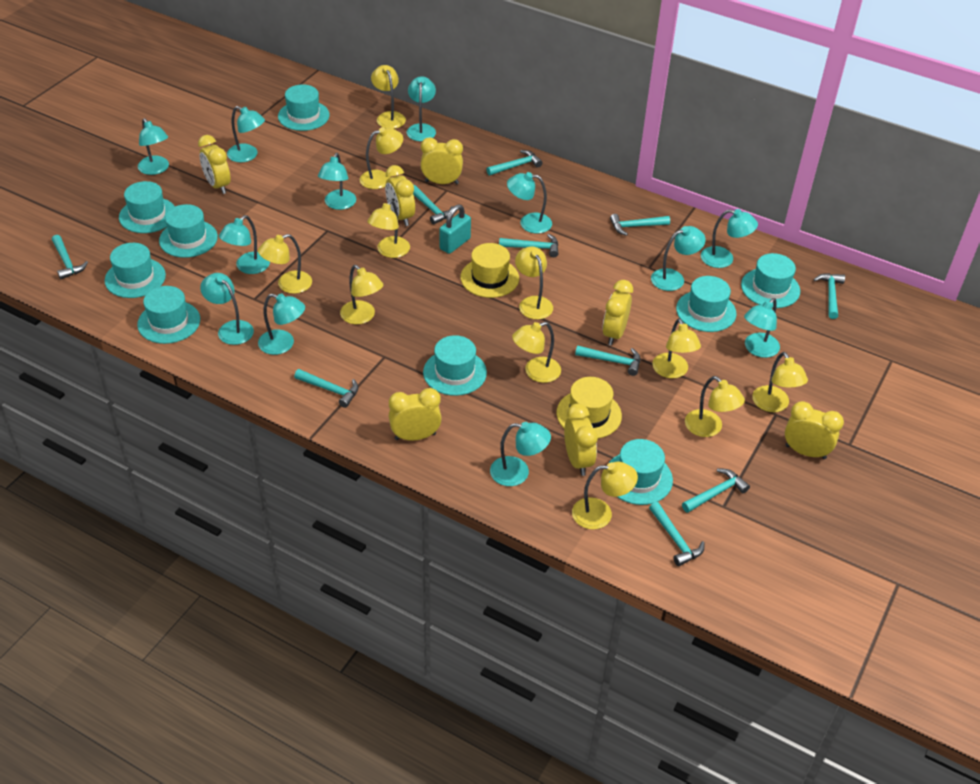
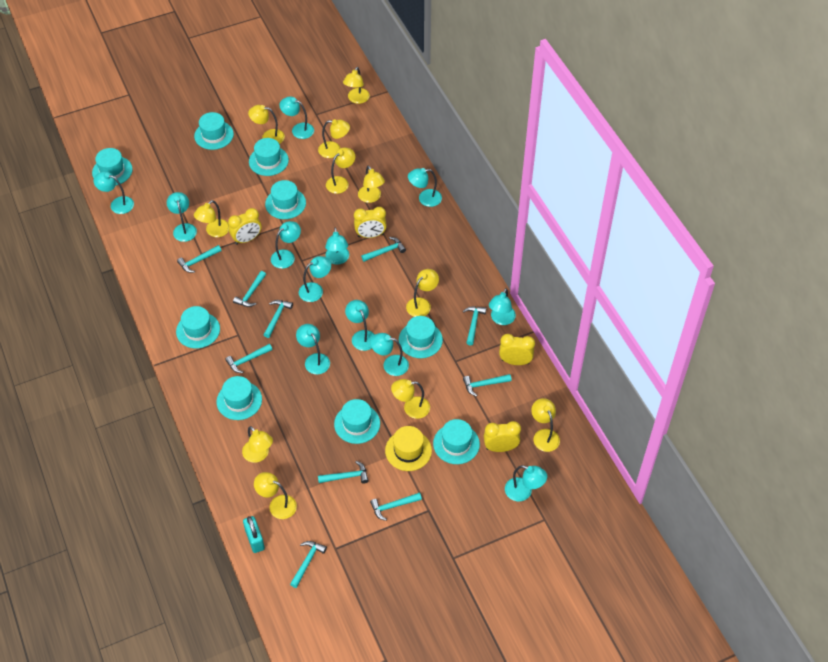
yellow clock: 7 -> 4
yellow hat: 2 -> 1

